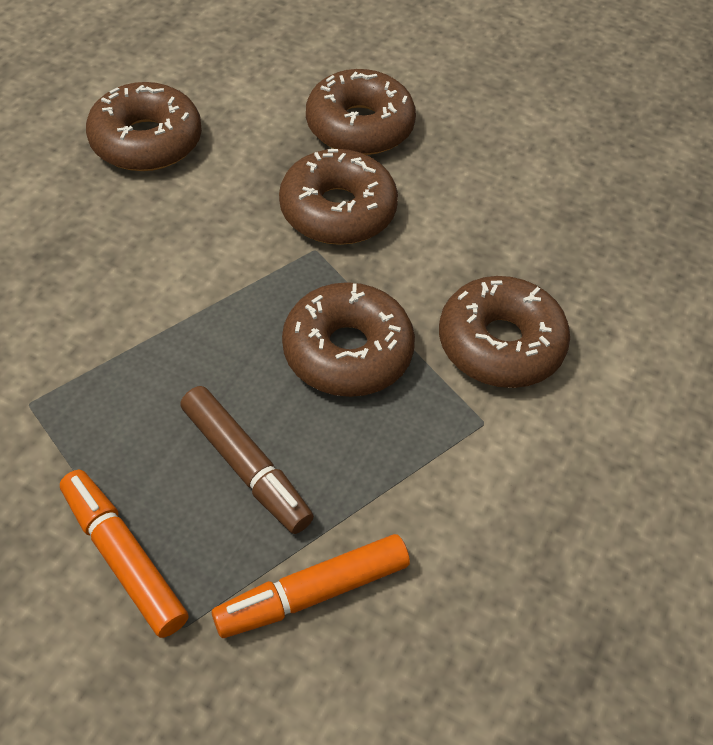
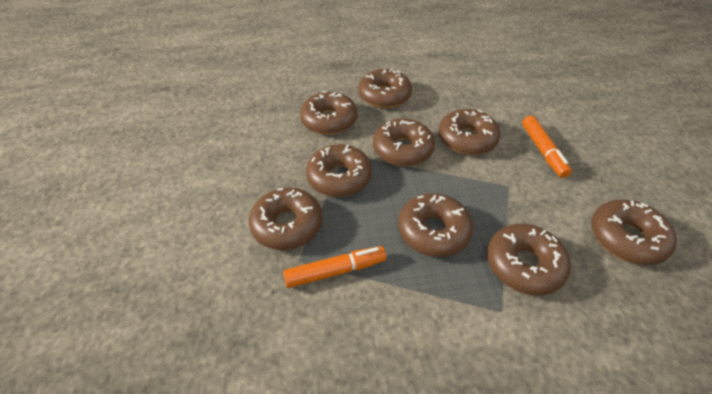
brown donut: 5 -> 9
brown marker: 1 -> 0

